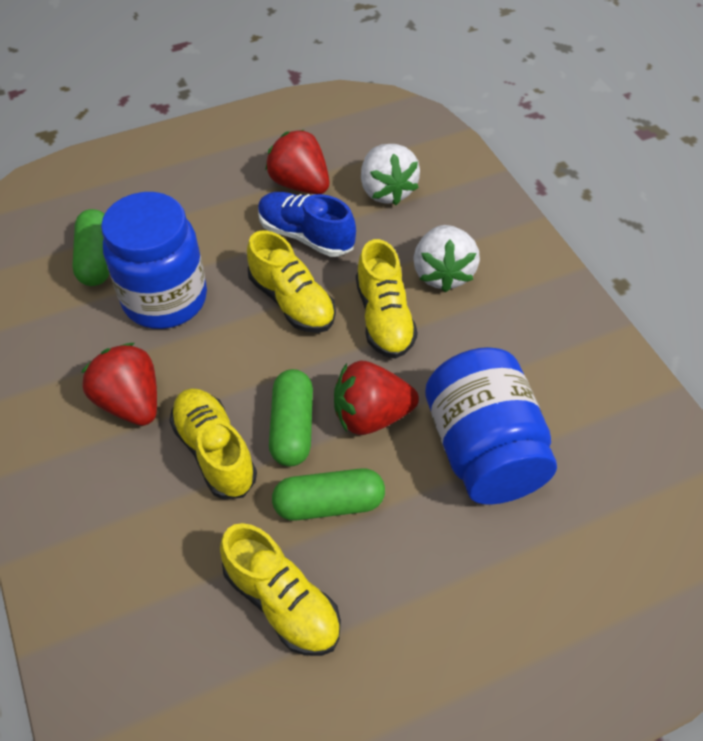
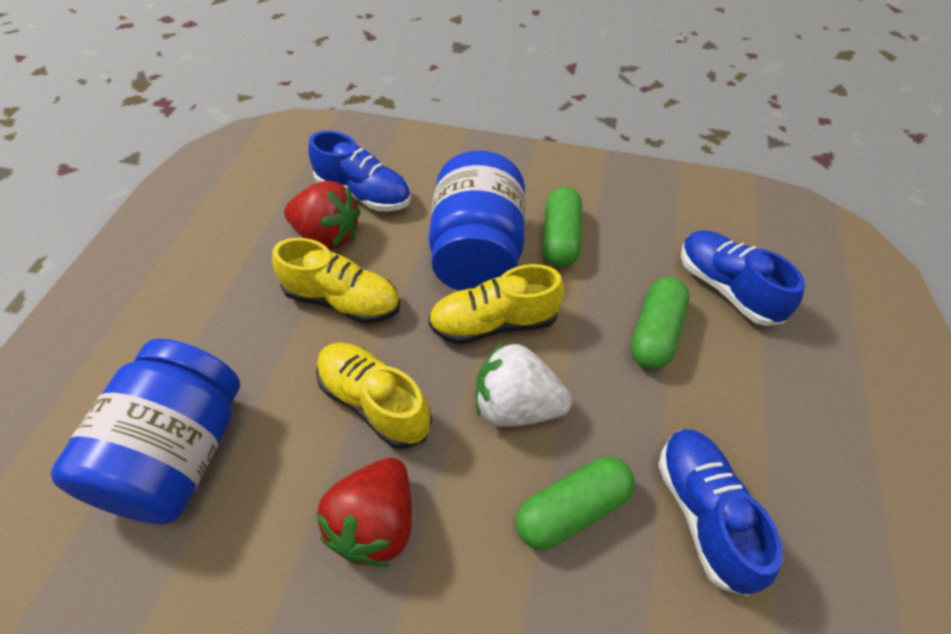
blue shoe: 1 -> 3
red strawberry: 3 -> 2
white strawberry: 2 -> 1
yellow shoe: 4 -> 3

